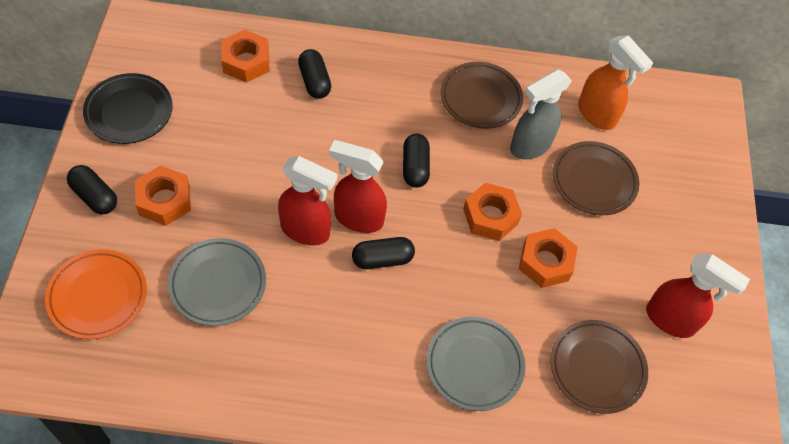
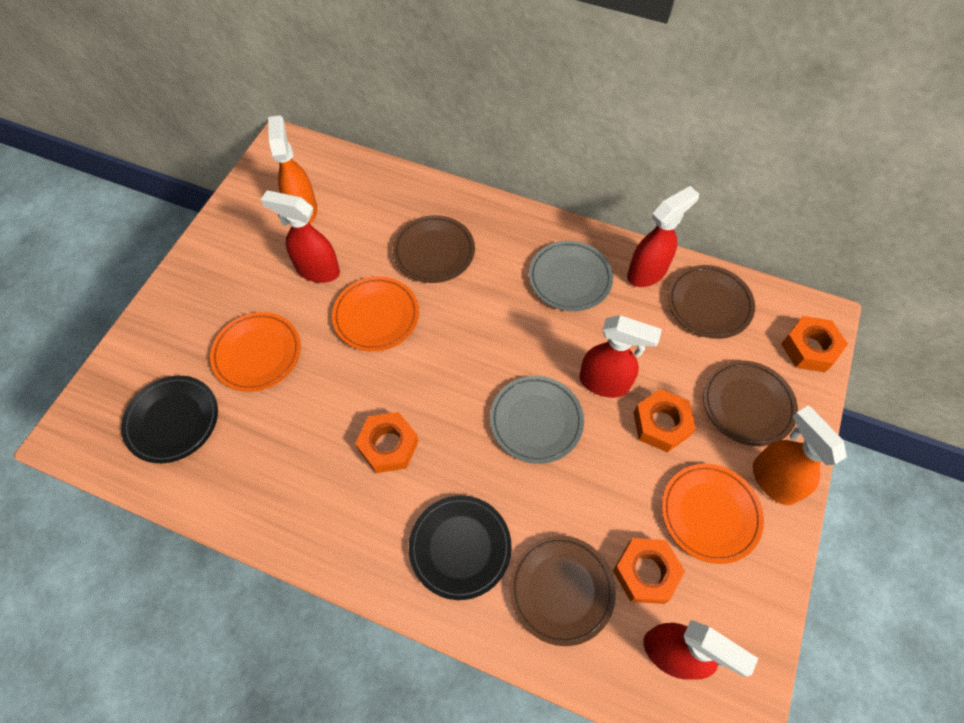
black capsule: 4 -> 0
black plate: 1 -> 2
brown plate: 3 -> 4
grey spray bottle: 1 -> 0
orange plate: 1 -> 3
orange spray bottle: 1 -> 2
red spray bottle: 3 -> 4

